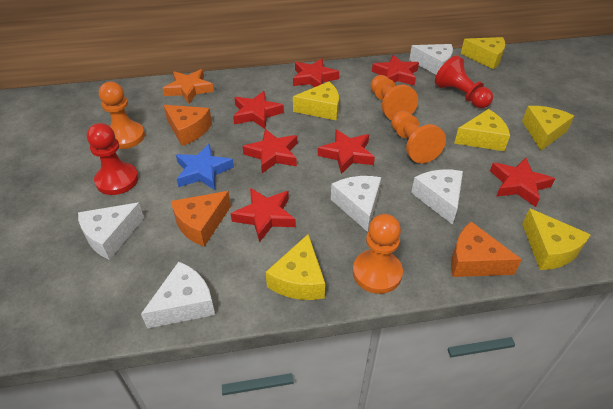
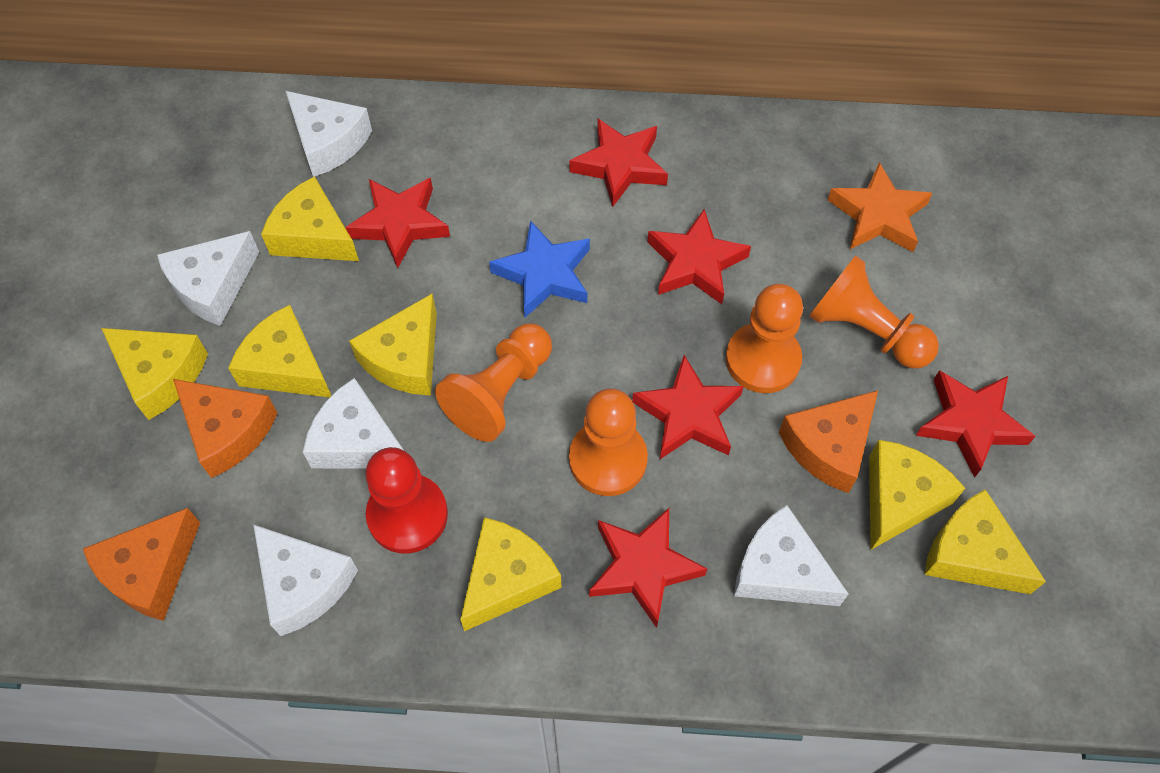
red pawn: 2 -> 1
red star: 7 -> 6
yellow cheese: 6 -> 7

